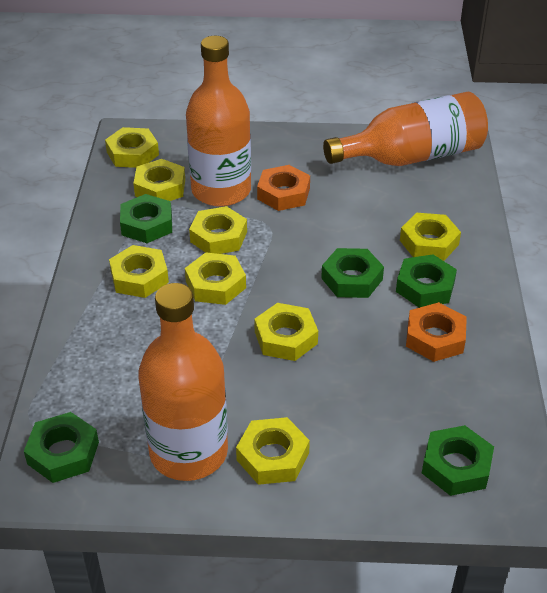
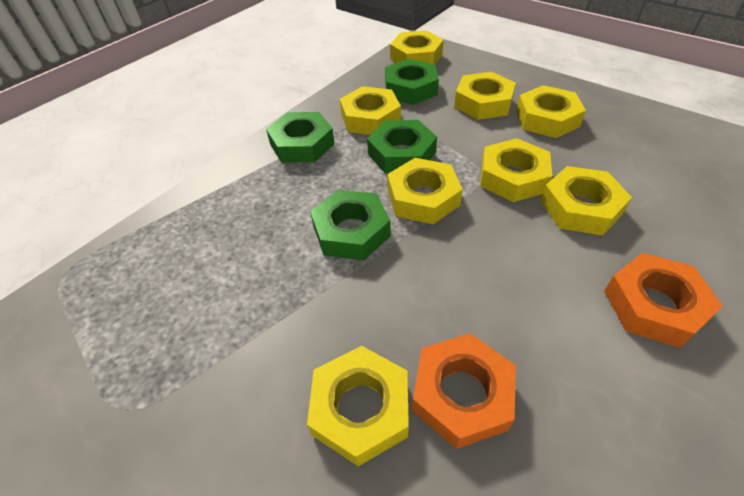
green nut: 5 -> 4
orange bottle: 3 -> 0

